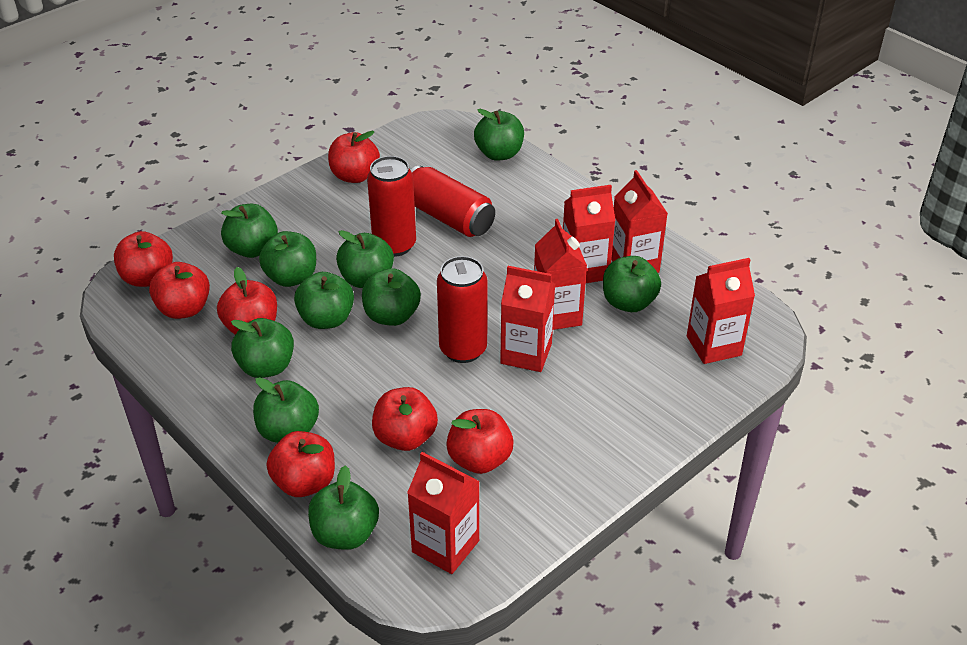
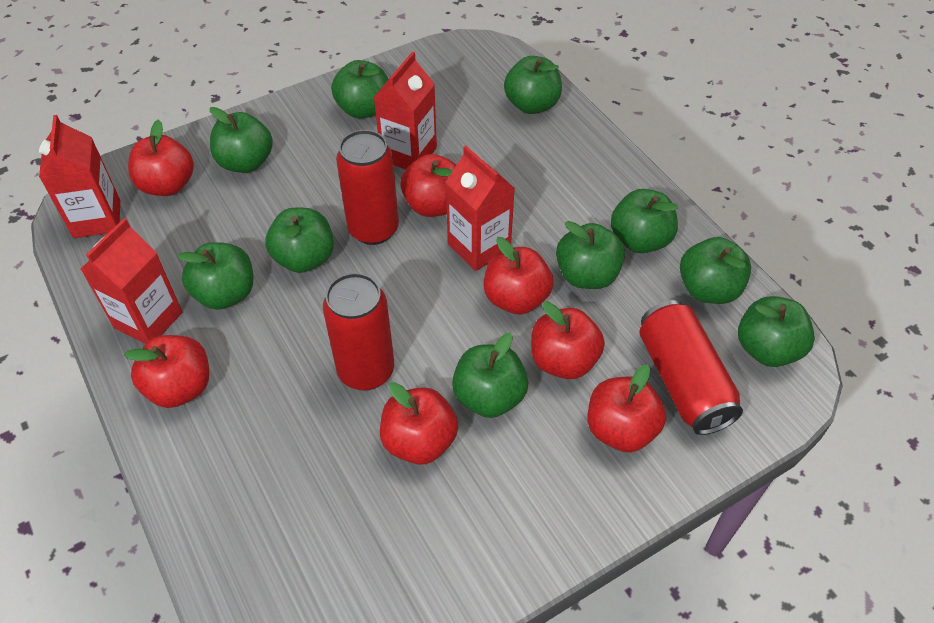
red carton: 6 -> 4

